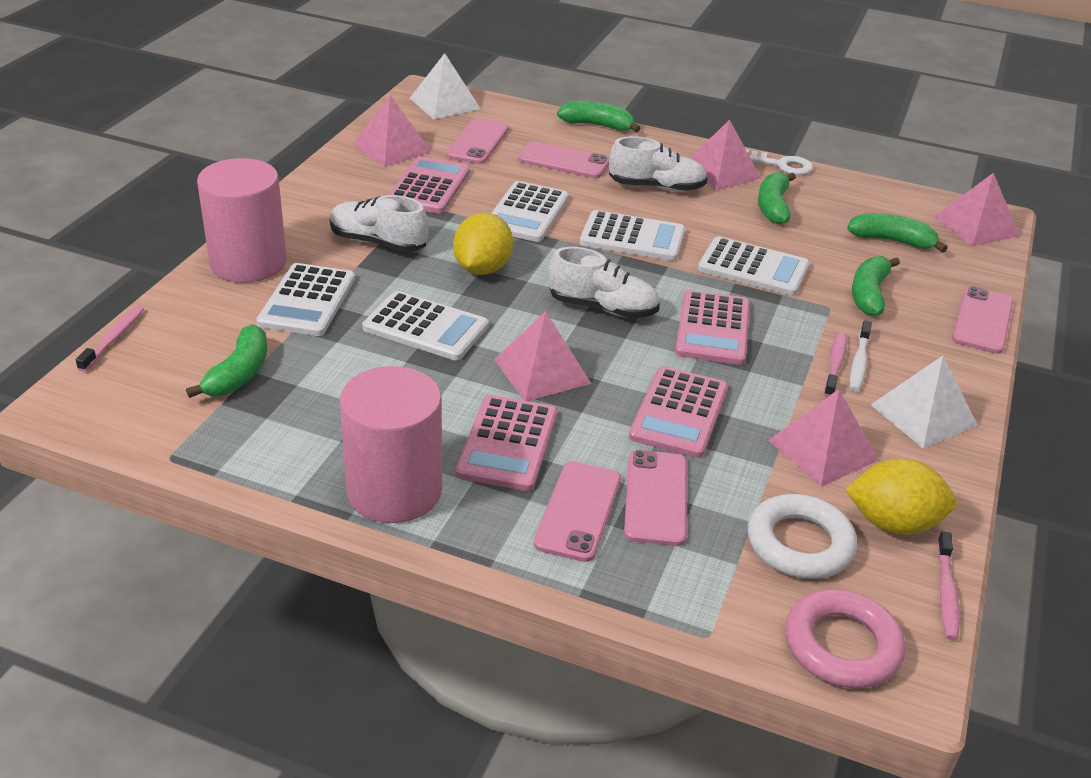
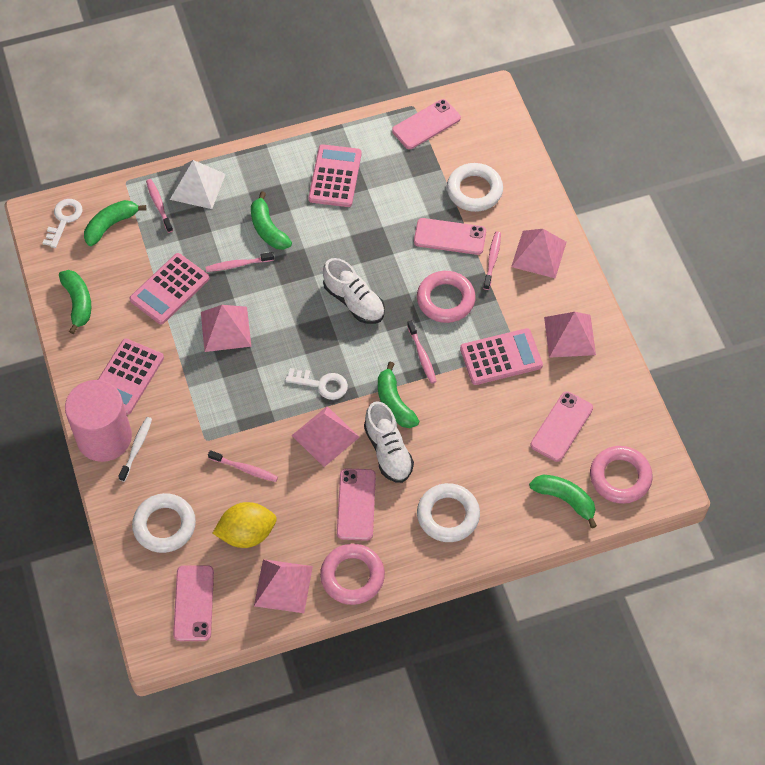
pink cylinder: 2 -> 1
pink ring: 1 -> 3
pink toothbrush: 3 -> 5
white calculator: 5 -> 0
white key: 1 -> 2
white pyramid: 2 -> 1
white ring: 1 -> 3
white shoe: 3 -> 2
yellow lemon: 2 -> 1

